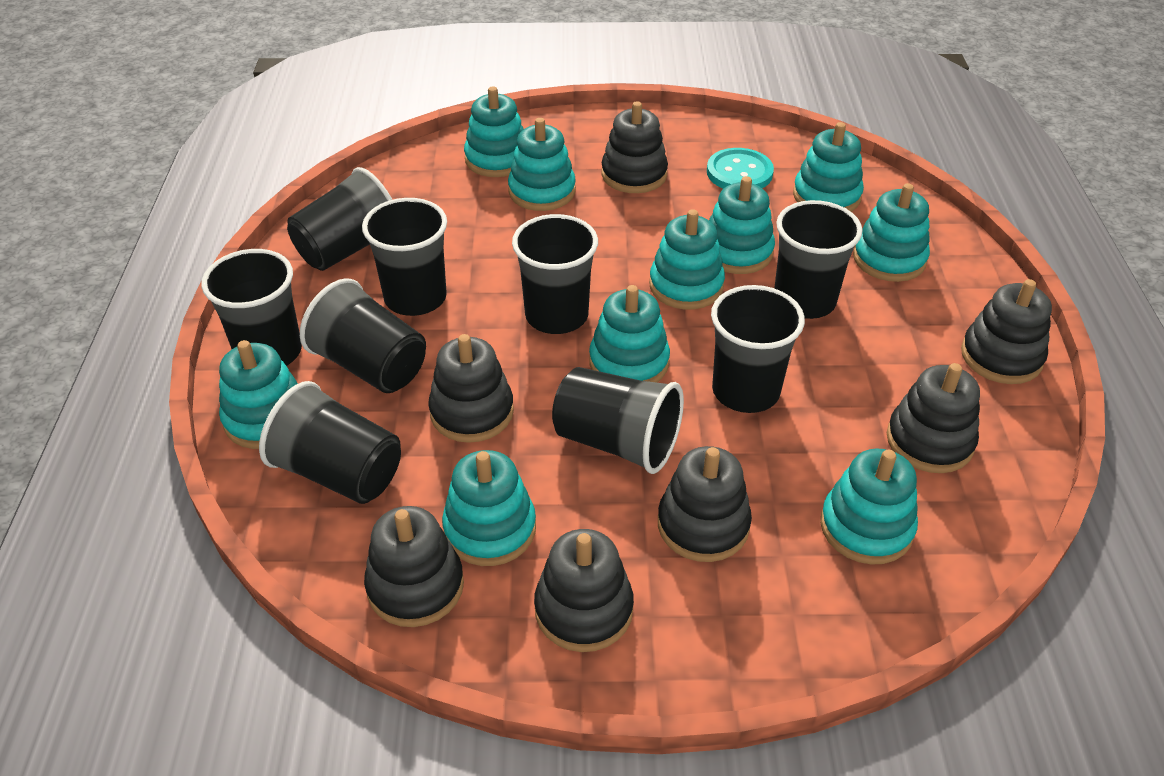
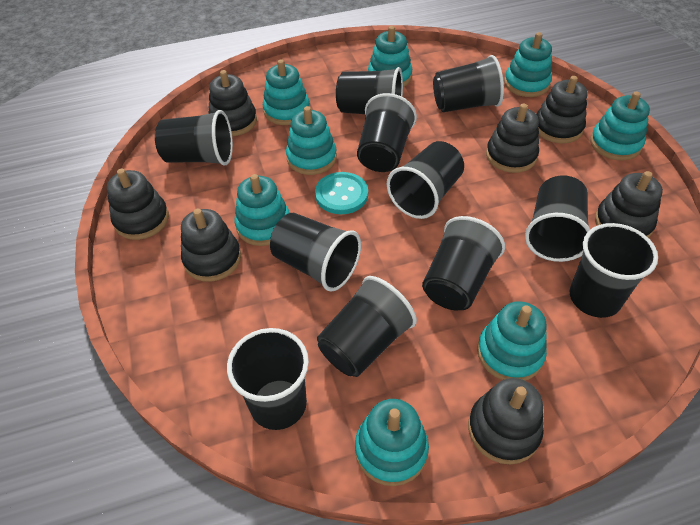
black cup: 9 -> 11
turquoise stacking toy: 10 -> 8

